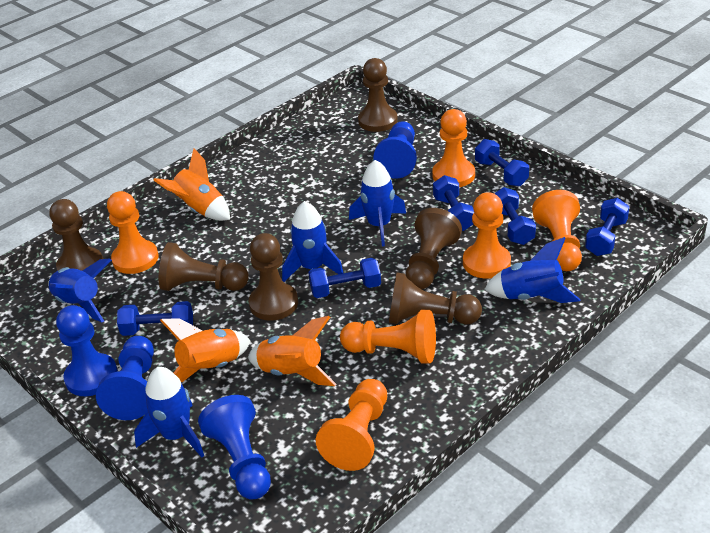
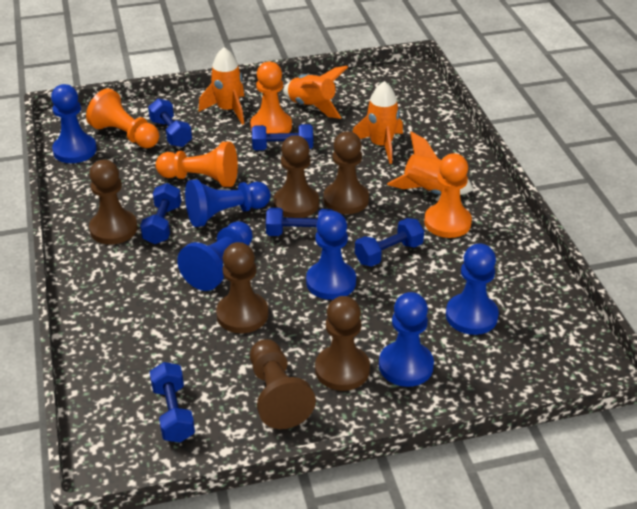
blue pawn: 4 -> 6
blue rocket: 5 -> 0
orange pawn: 6 -> 4
orange rocket: 3 -> 4

